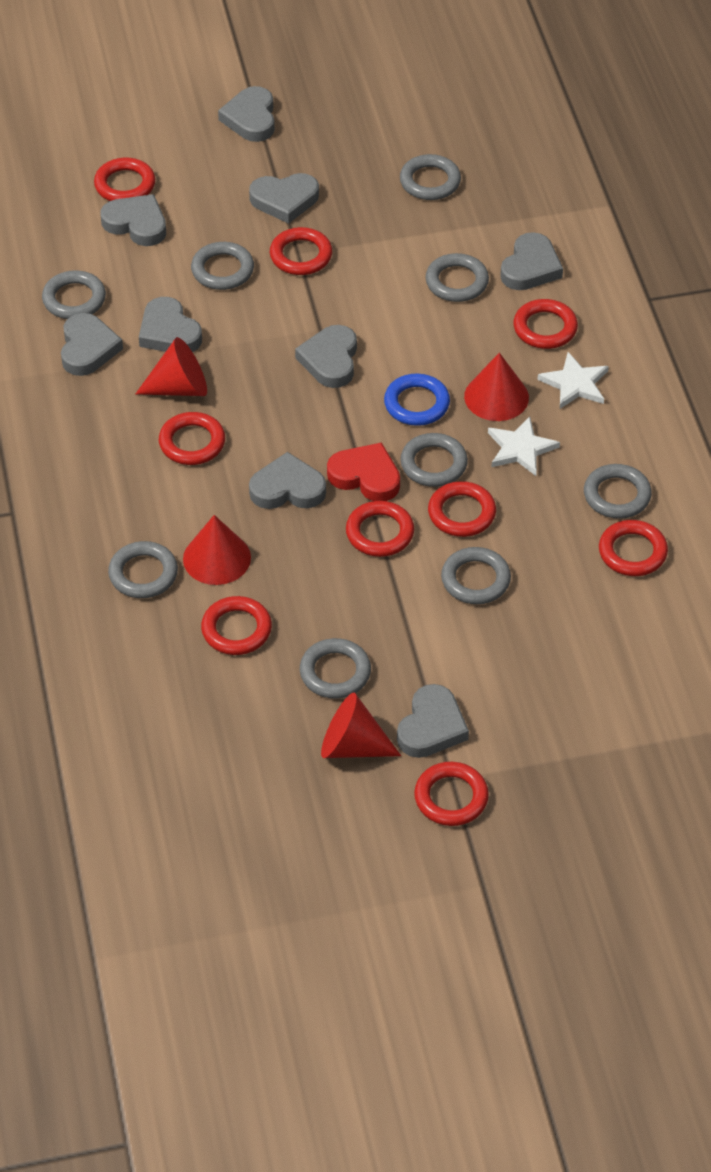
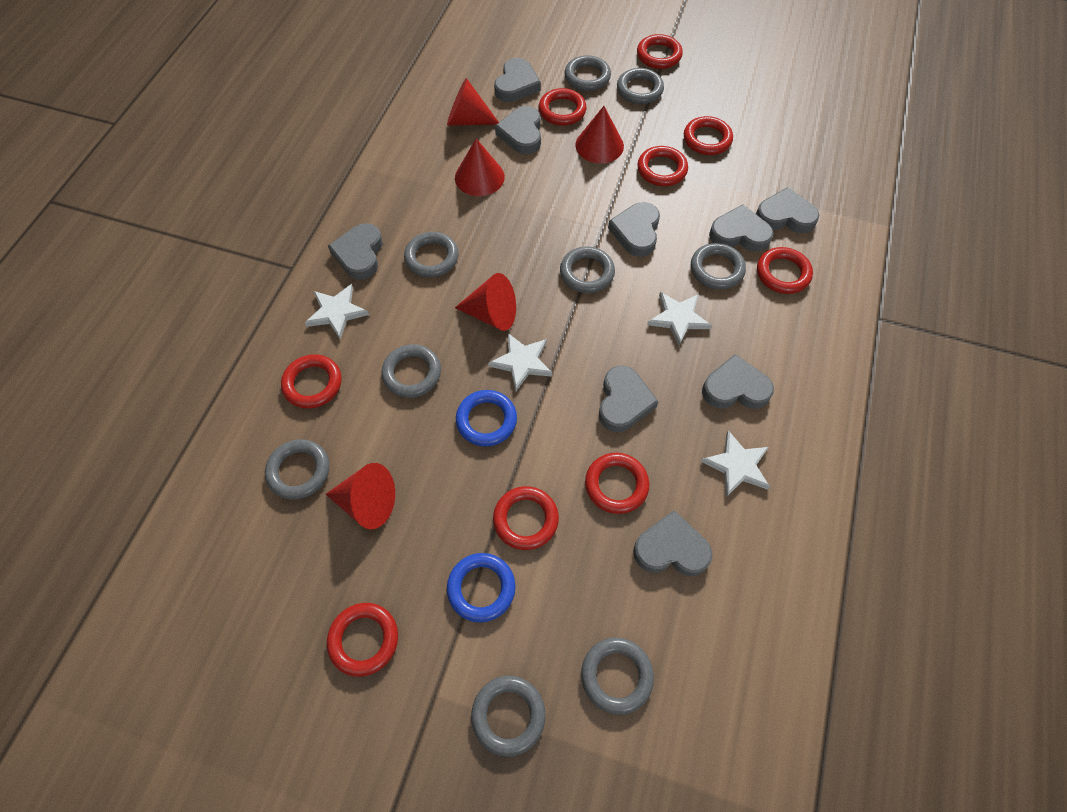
blue ring: 1 -> 2
red cone: 4 -> 5
red heart: 1 -> 0
white star: 2 -> 4

